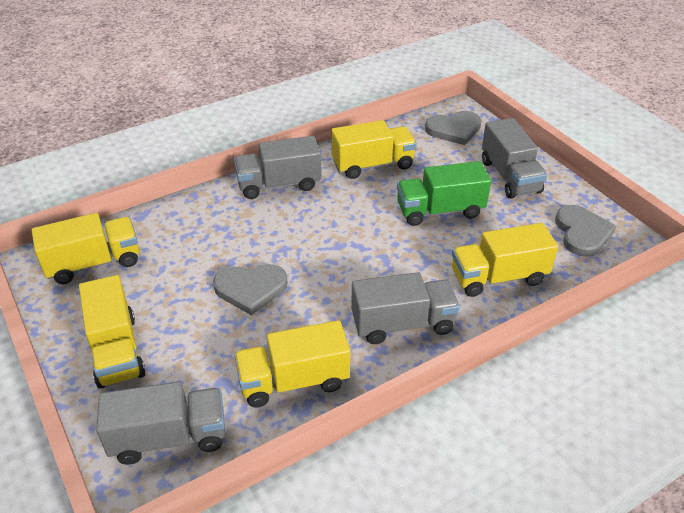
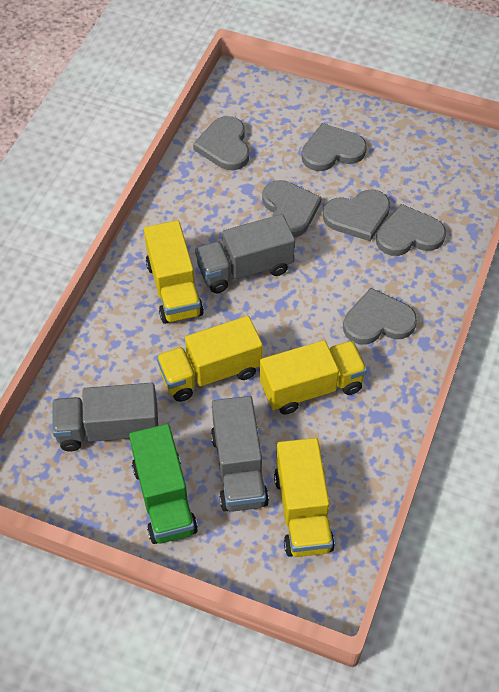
grey heart: 3 -> 6
grey truck: 4 -> 3
yellow truck: 5 -> 4

